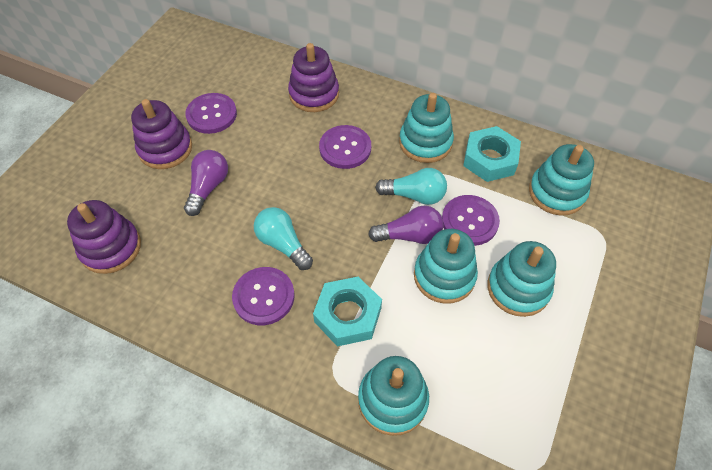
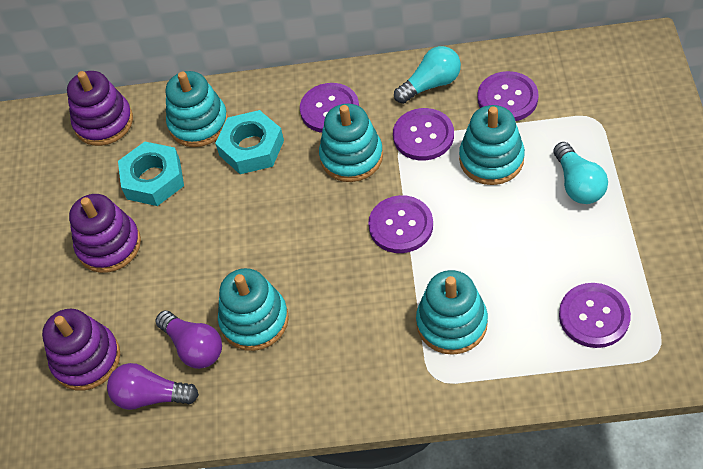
purple button: 4 -> 5

